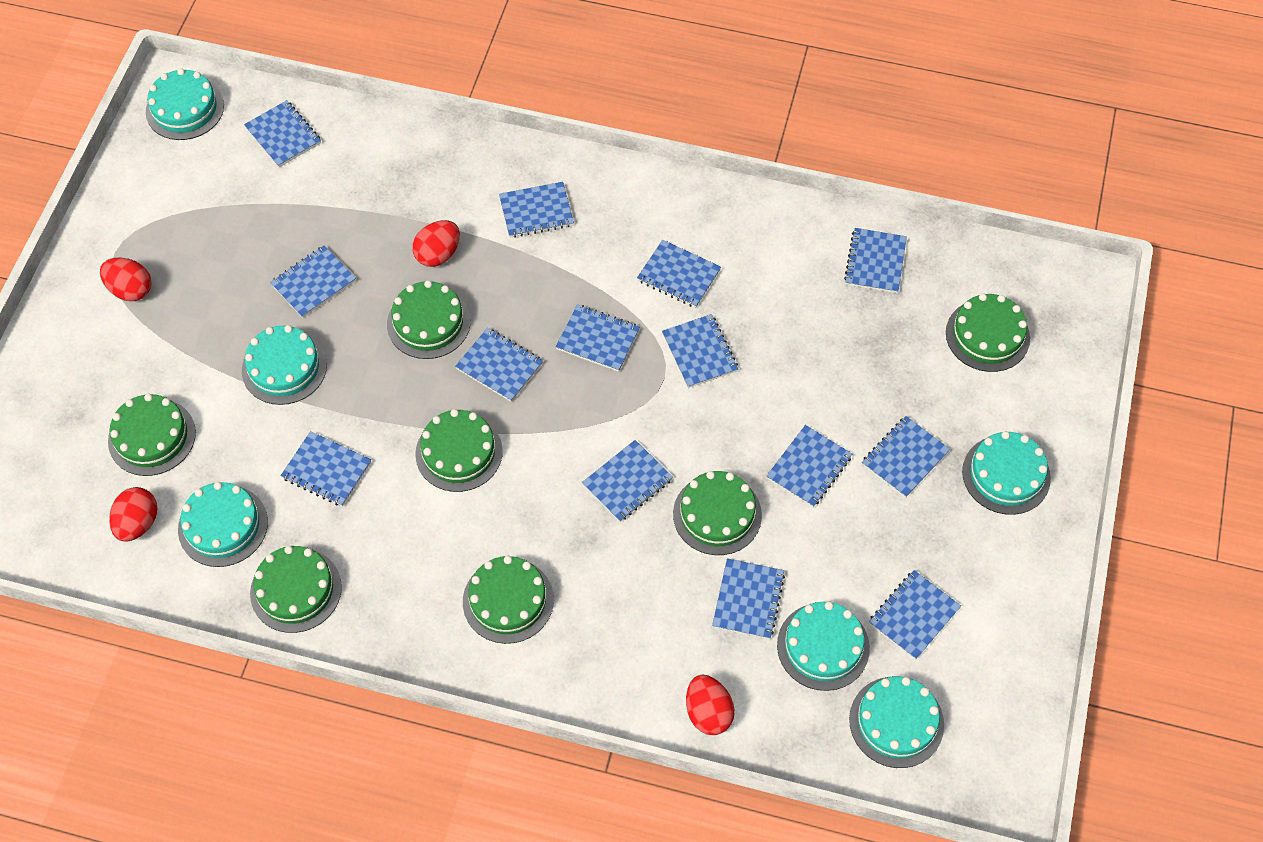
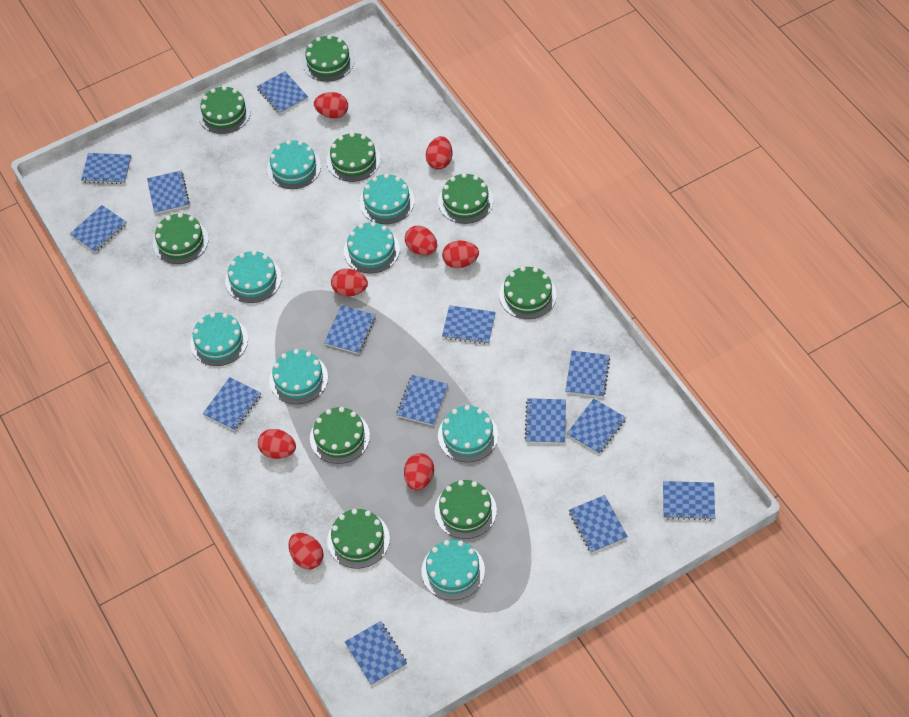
green cake: 7 -> 9
red egg: 4 -> 8
turquoise cake: 6 -> 8

